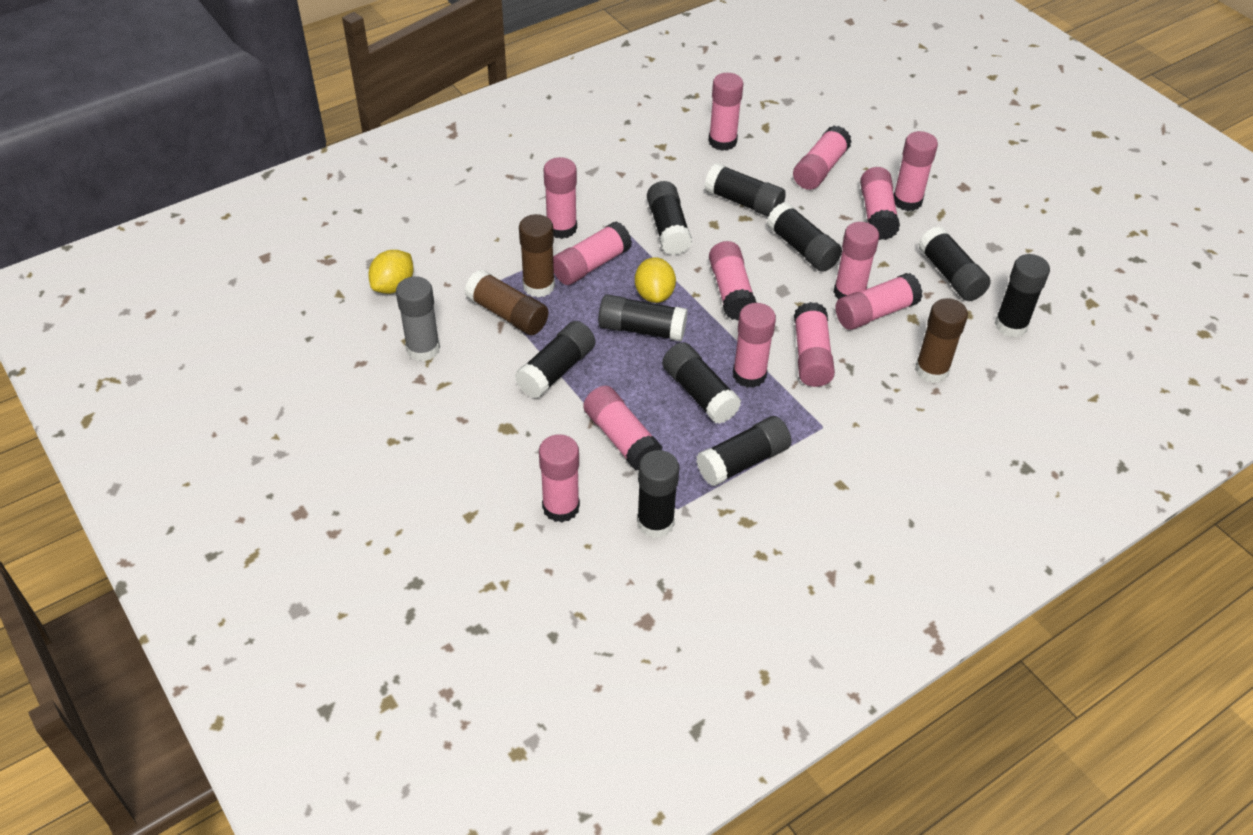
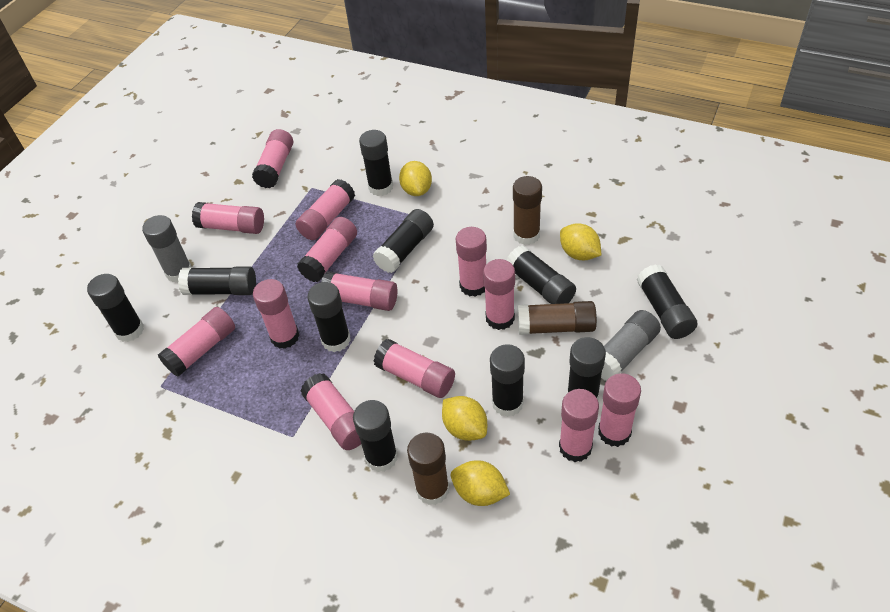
grey glue stick: 1 -> 2
yellow lemon: 2 -> 4

